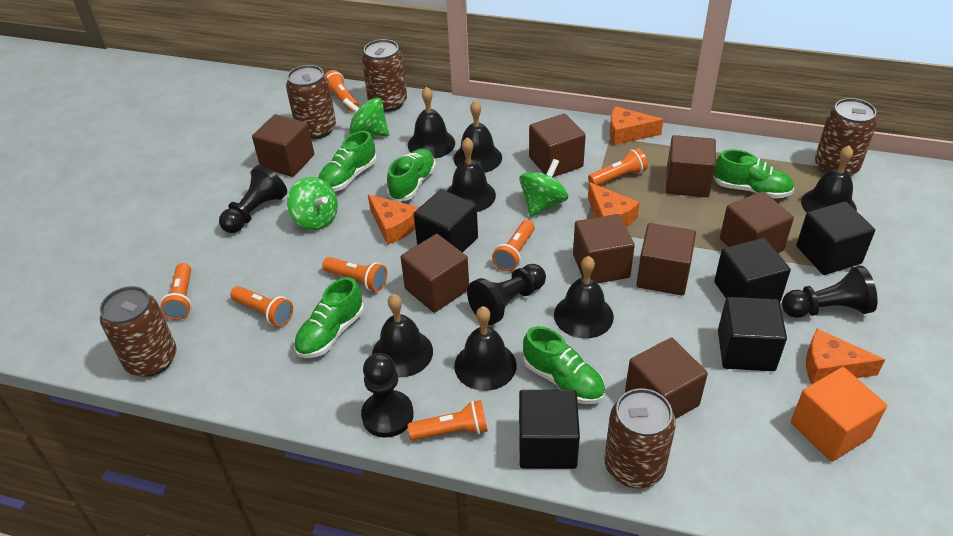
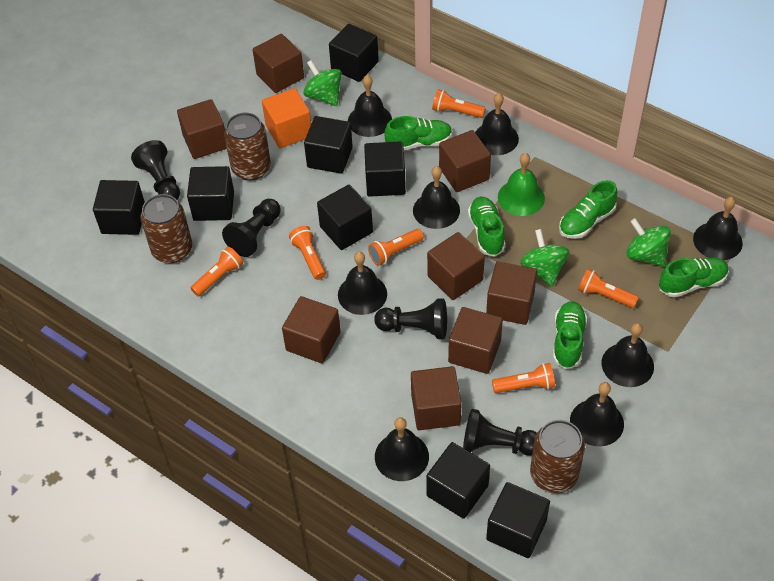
black bell: 7 -> 8
black cube: 5 -> 8
brown can: 5 -> 3
green bell: 0 -> 1
orange cheese: 4 -> 0
orange flashlight: 7 -> 6

